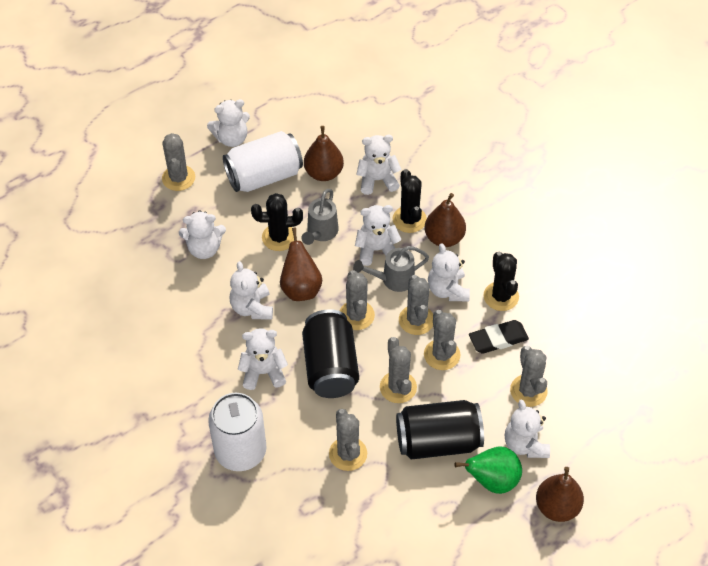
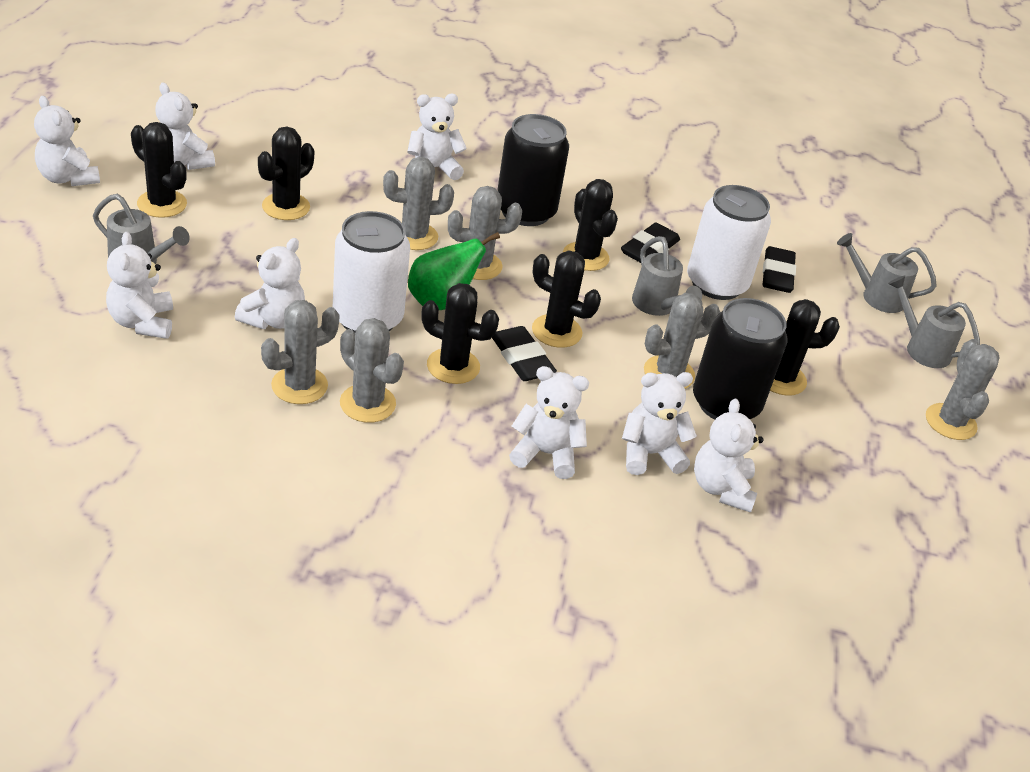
black cactus: 3 -> 6
black eraser: 1 -> 3
brown pear: 4 -> 0
grey cactus: 7 -> 6
grey watering can: 2 -> 4

